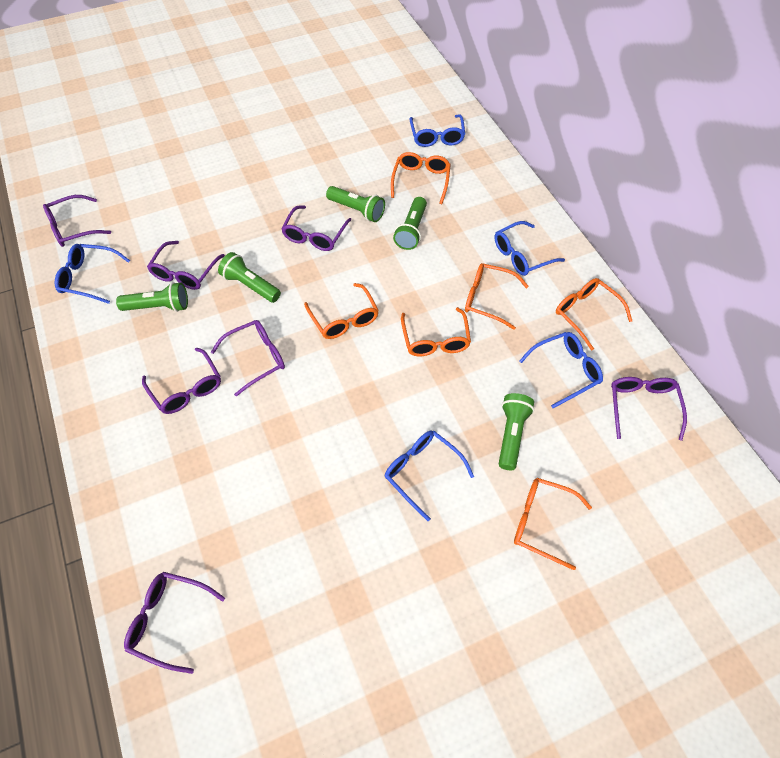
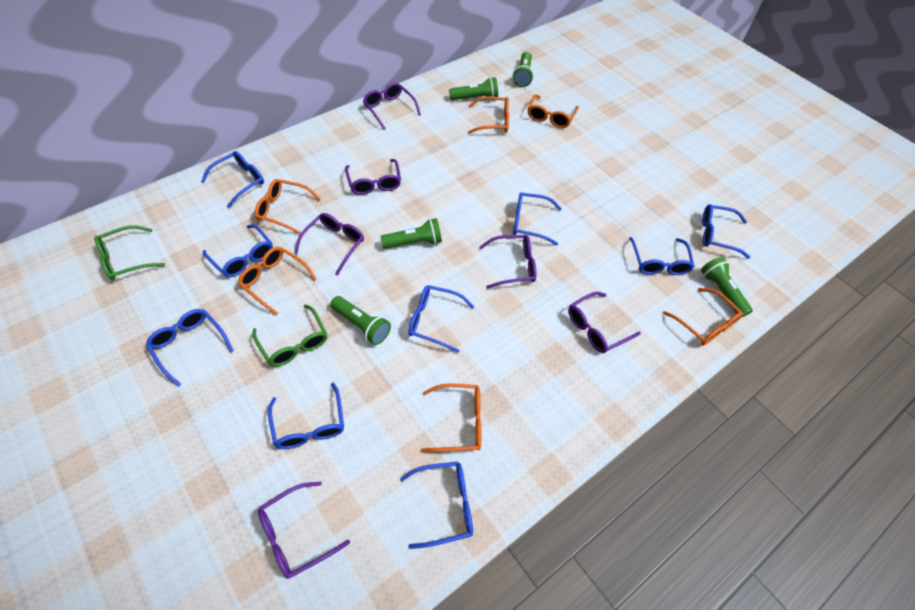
blue glasses: 5 -> 9
green glasses: 0 -> 2
purple glasses: 7 -> 6

